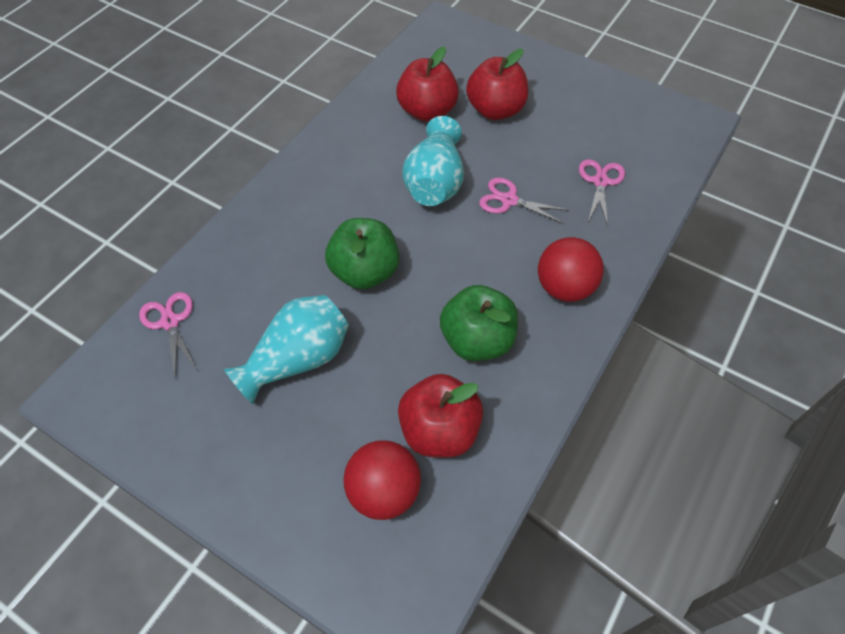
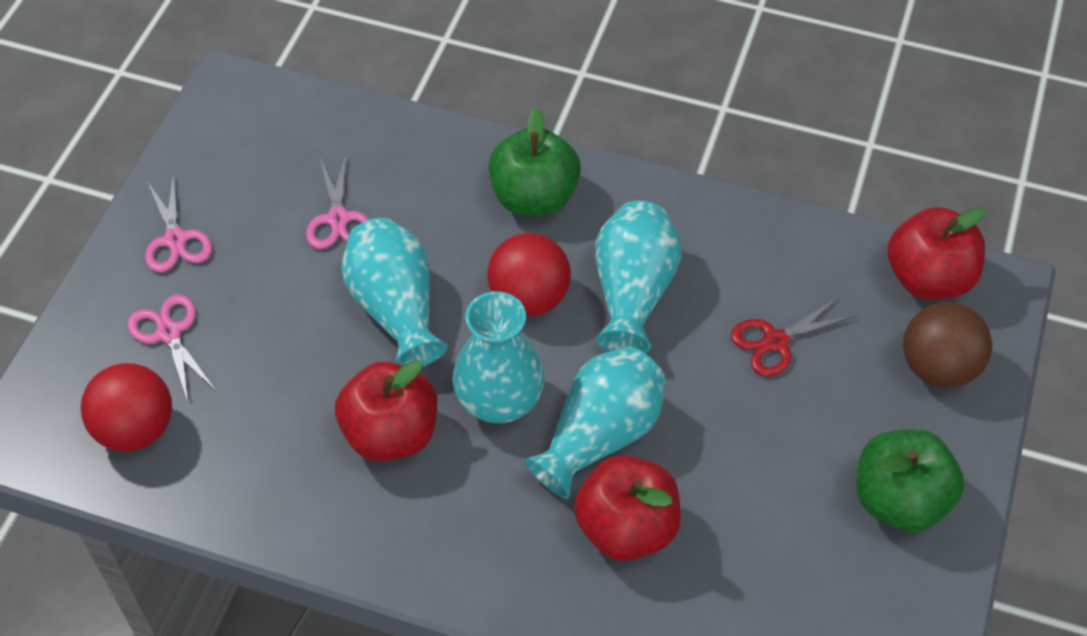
brown ball: 0 -> 1
red scissors: 0 -> 1
turquoise vase: 2 -> 4

